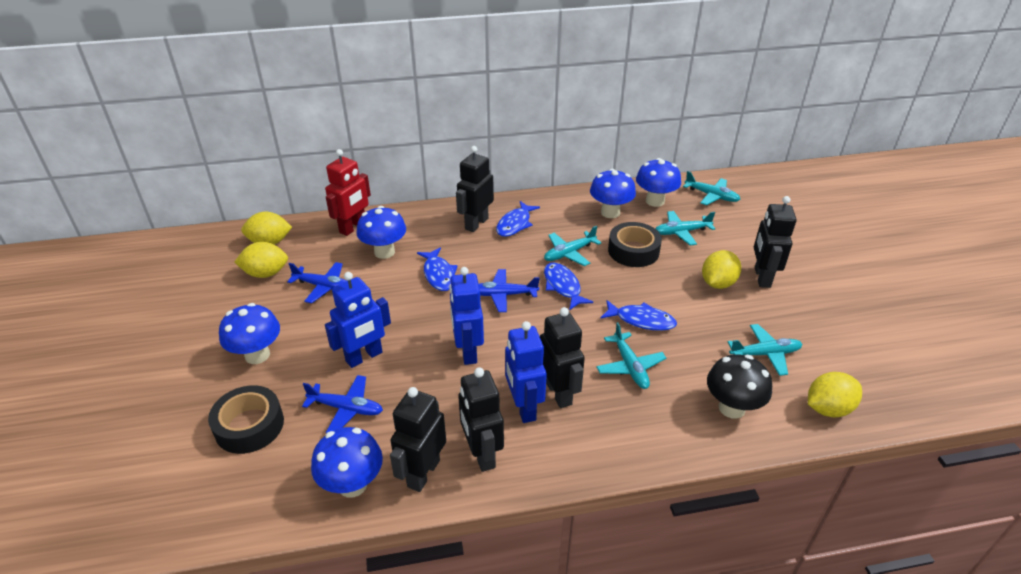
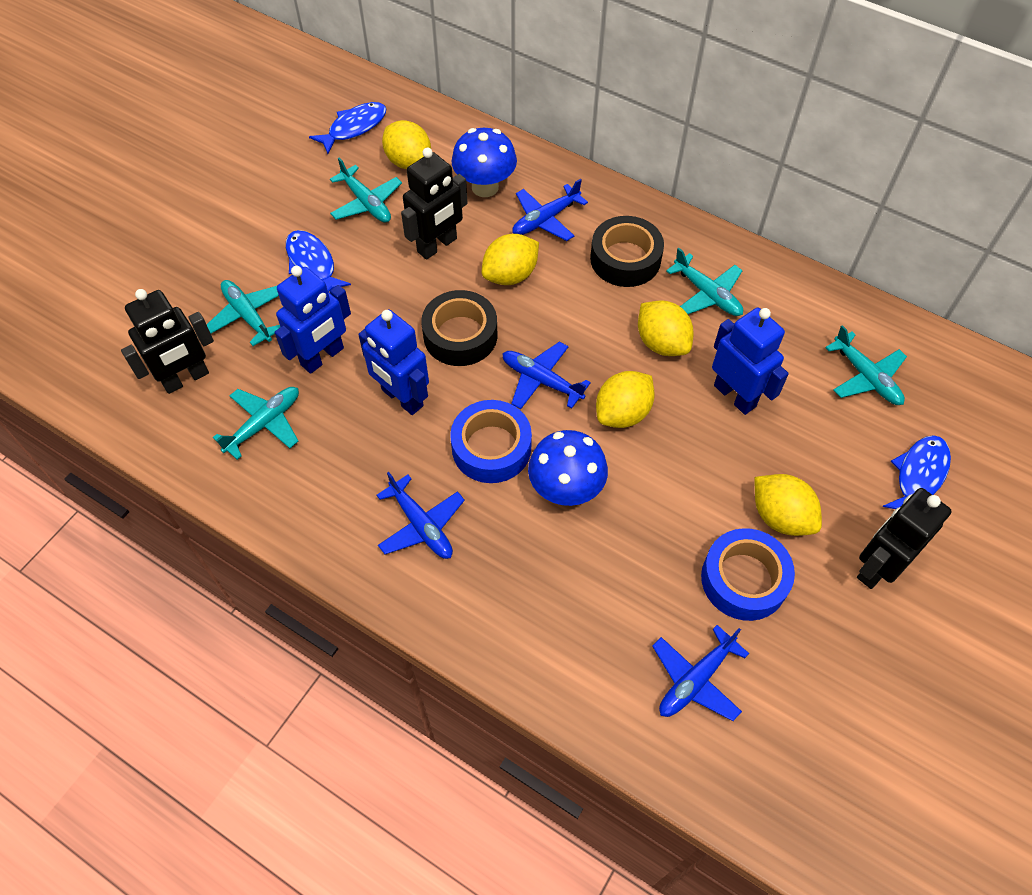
black mushroom: 1 -> 0
black robot: 5 -> 3
blue fish: 4 -> 3
blue mushroom: 5 -> 2
blue plane: 3 -> 4
blue tape: 0 -> 2
red robot: 1 -> 0
yellow lemon: 4 -> 5

